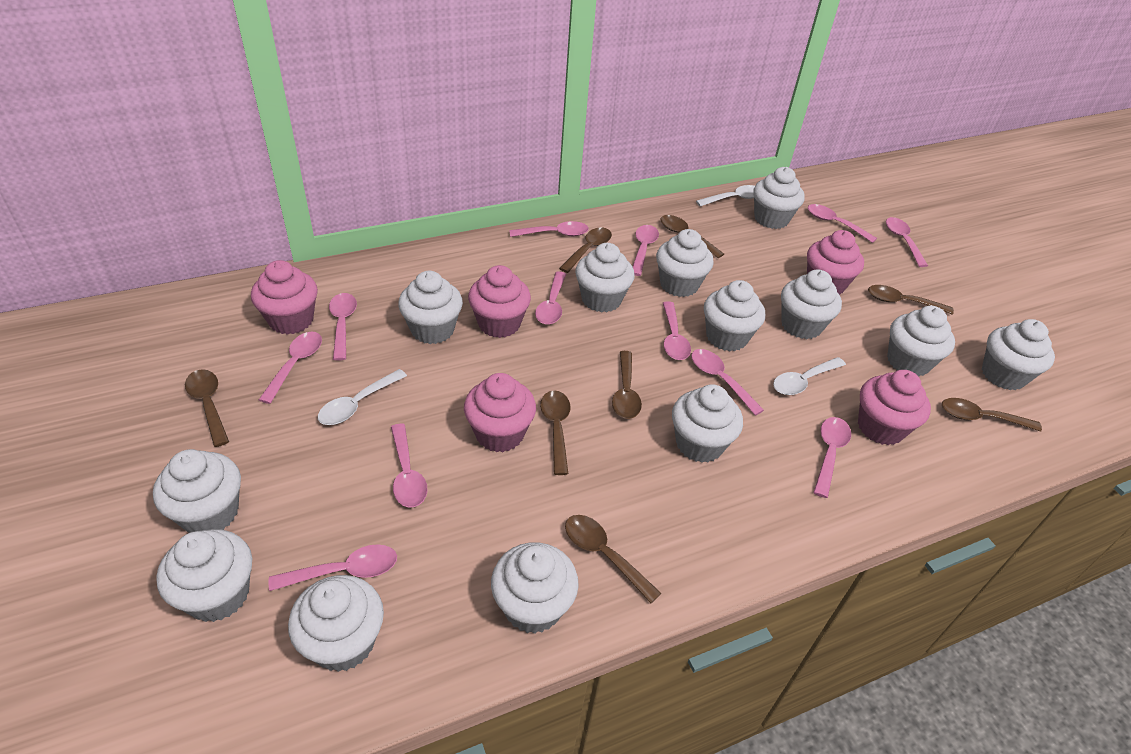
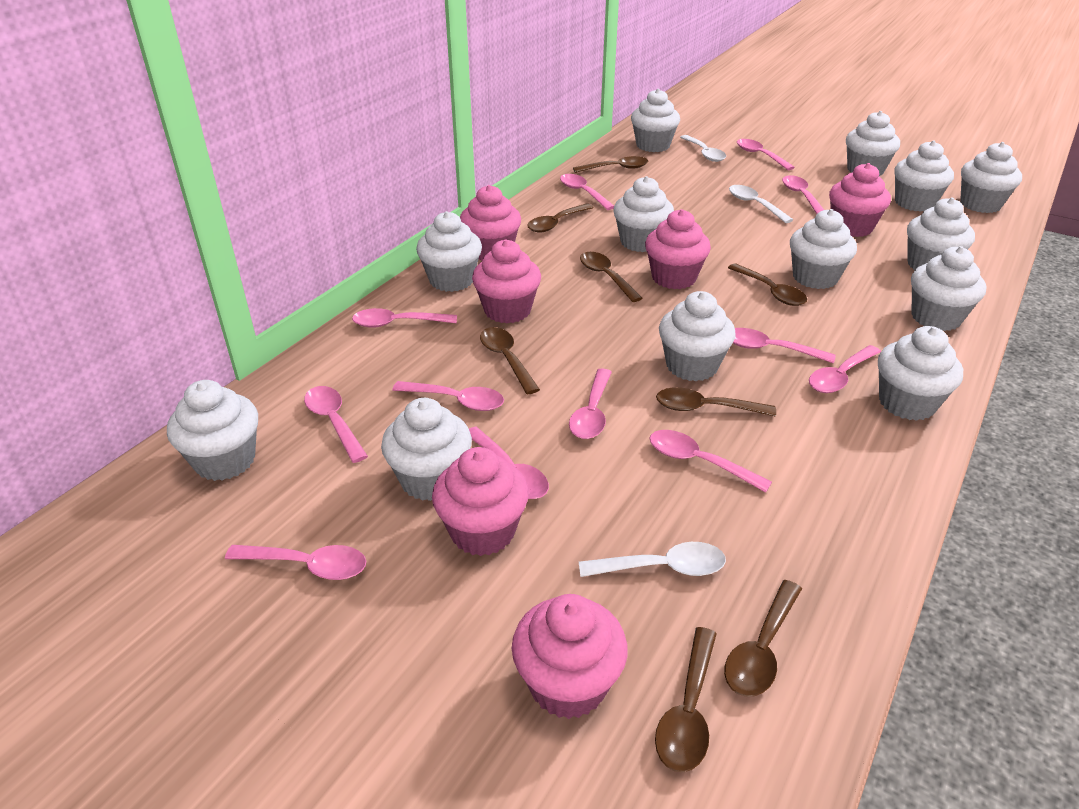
pink cupcake: 5 -> 6

